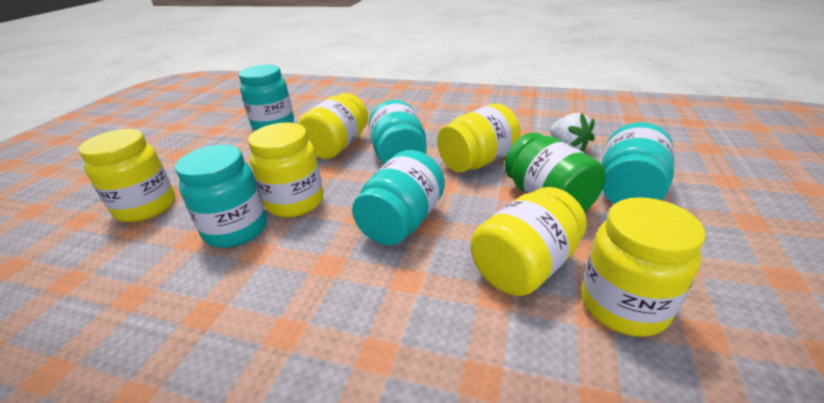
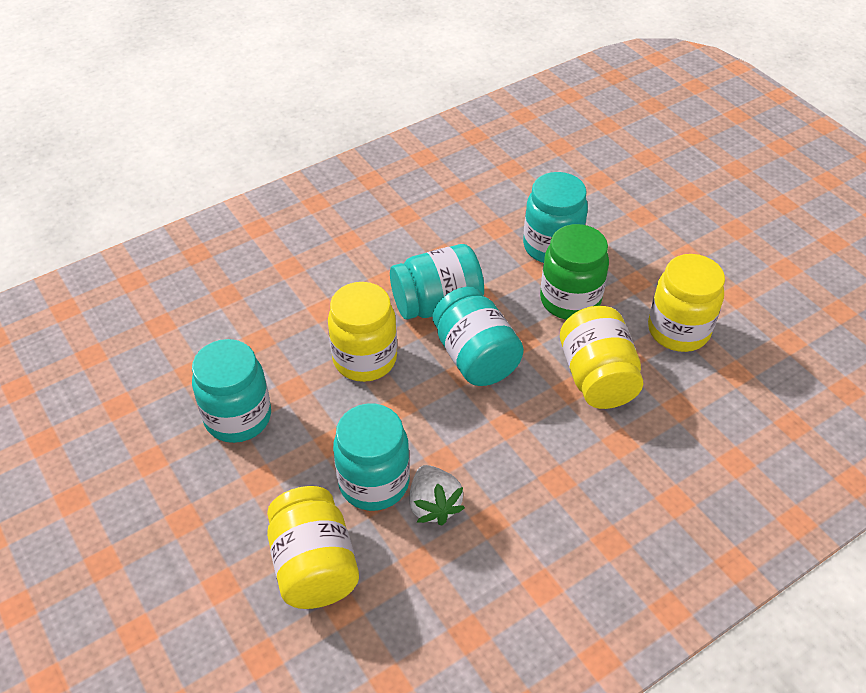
yellow jar: 6 -> 4

